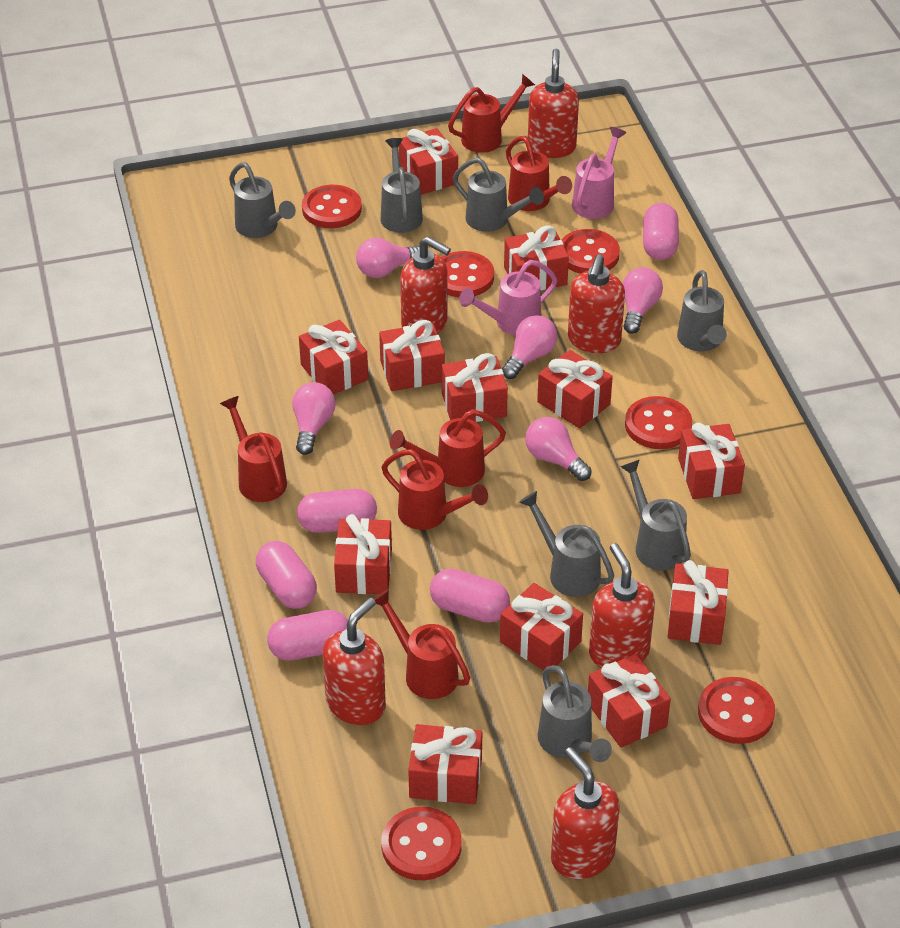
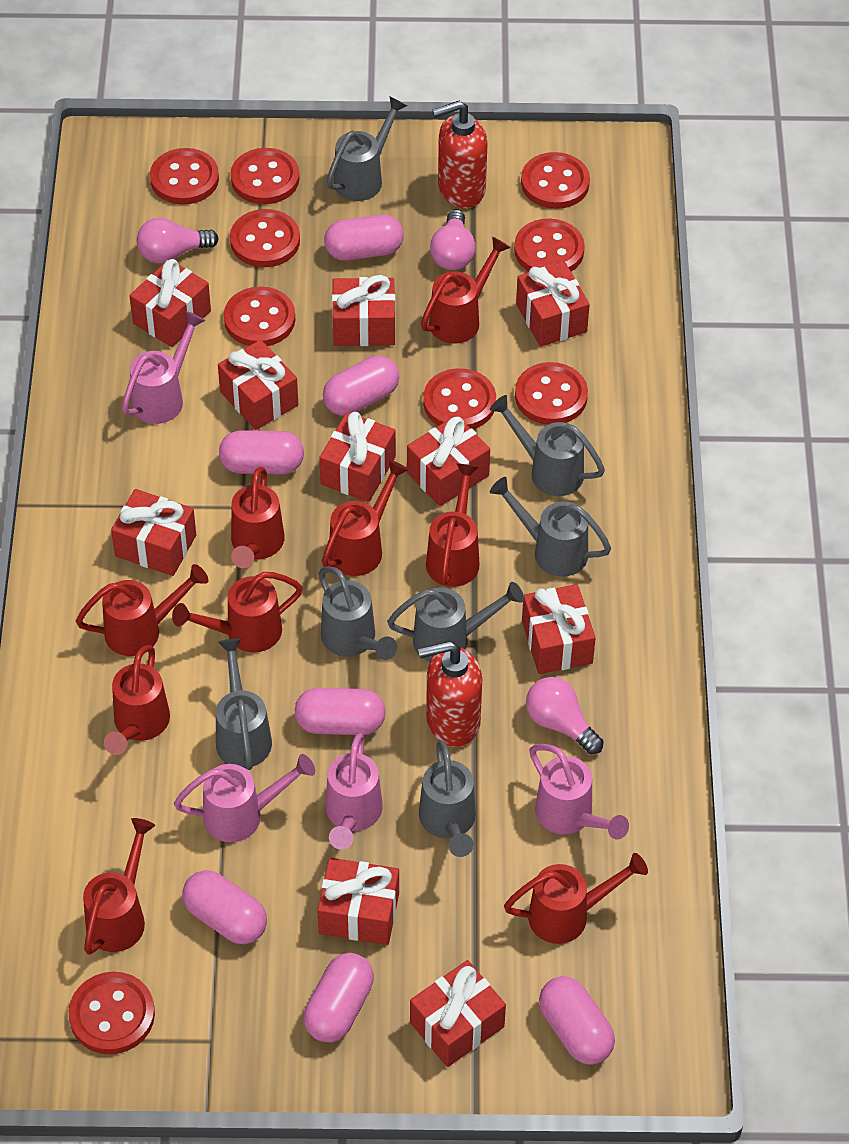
pink capsule: 5 -> 7
pink light bulb: 5 -> 3
pink watering can: 2 -> 4
red button: 6 -> 9
red gift: 12 -> 10
red soap dispenser: 6 -> 2
red watering can: 6 -> 9

